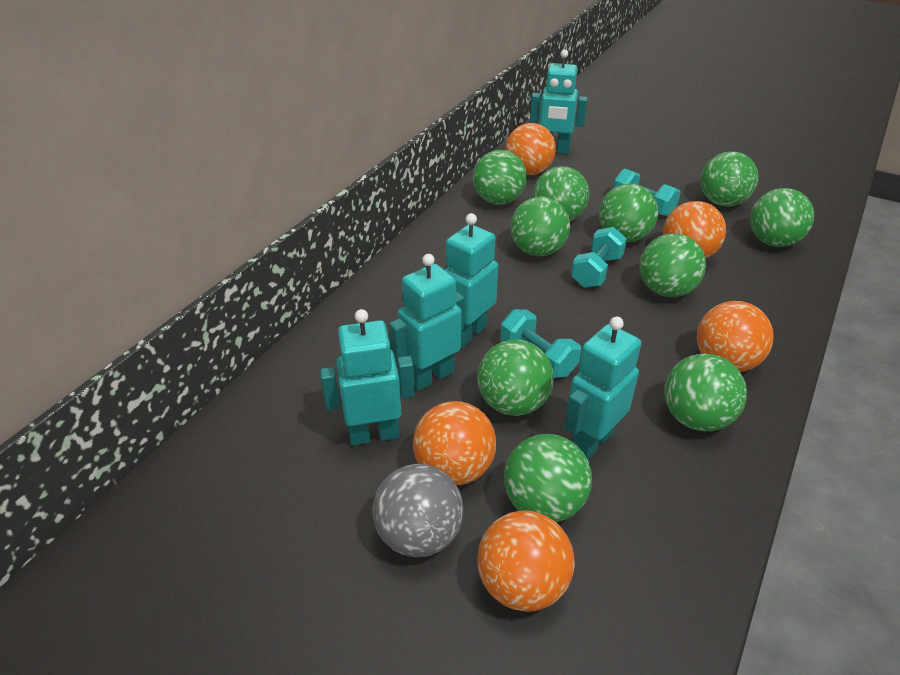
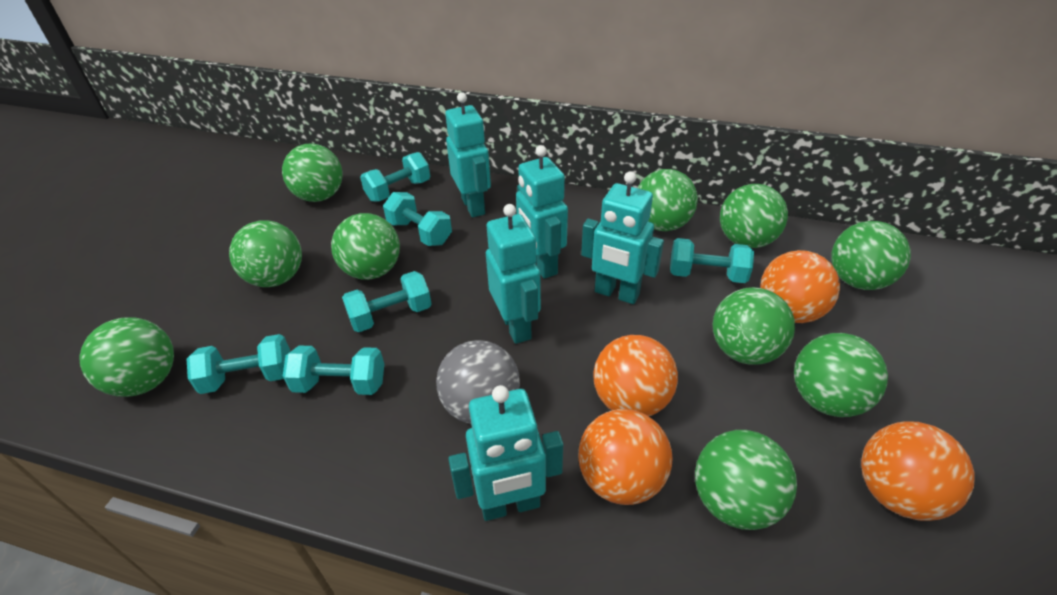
orange ball: 5 -> 4
turquoise dumbbell: 3 -> 6

